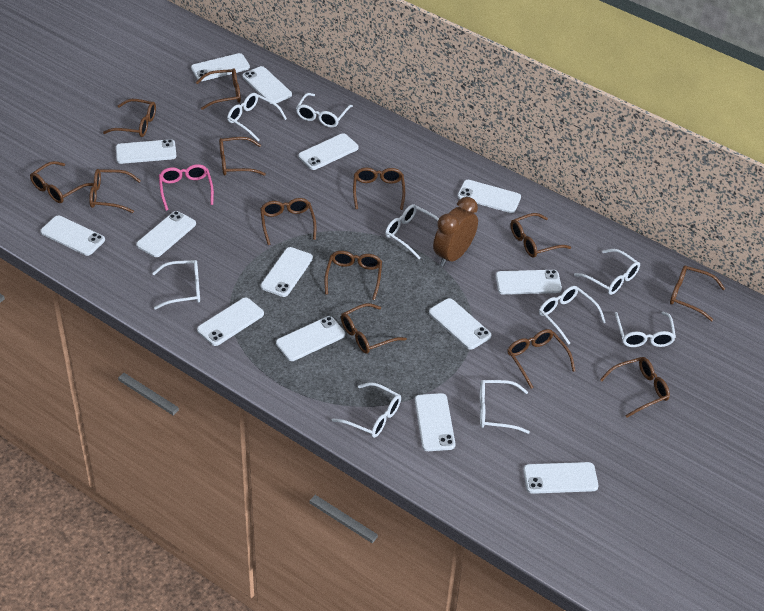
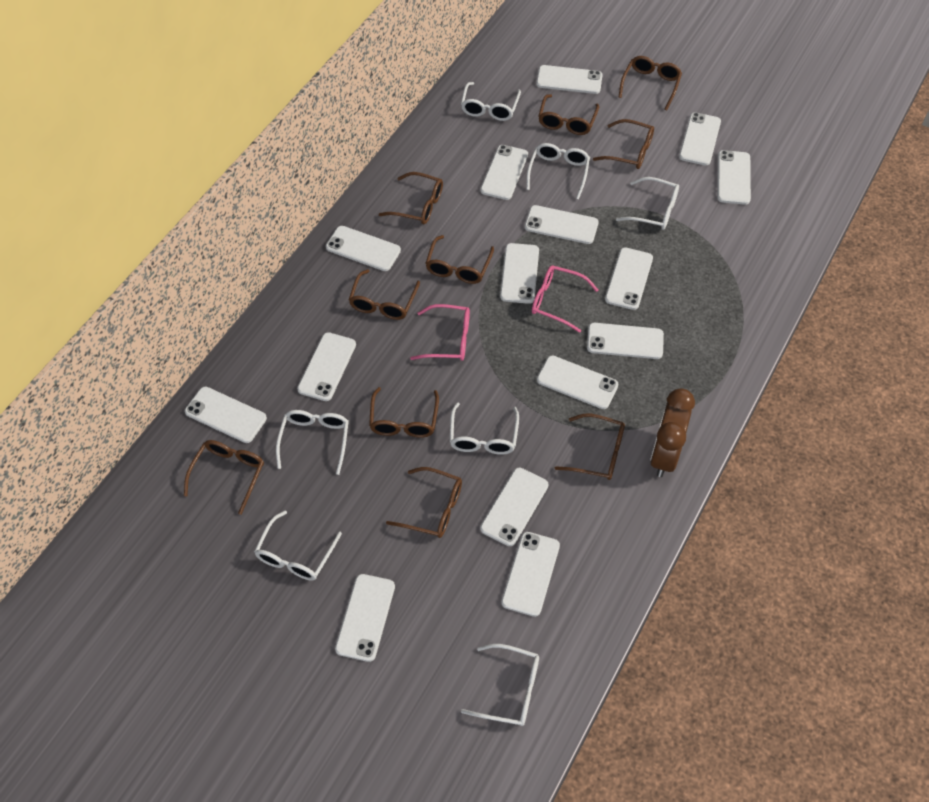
brown glasses: 13 -> 10
pink glasses: 1 -> 2
white glasses: 9 -> 7
white phone: 14 -> 15

